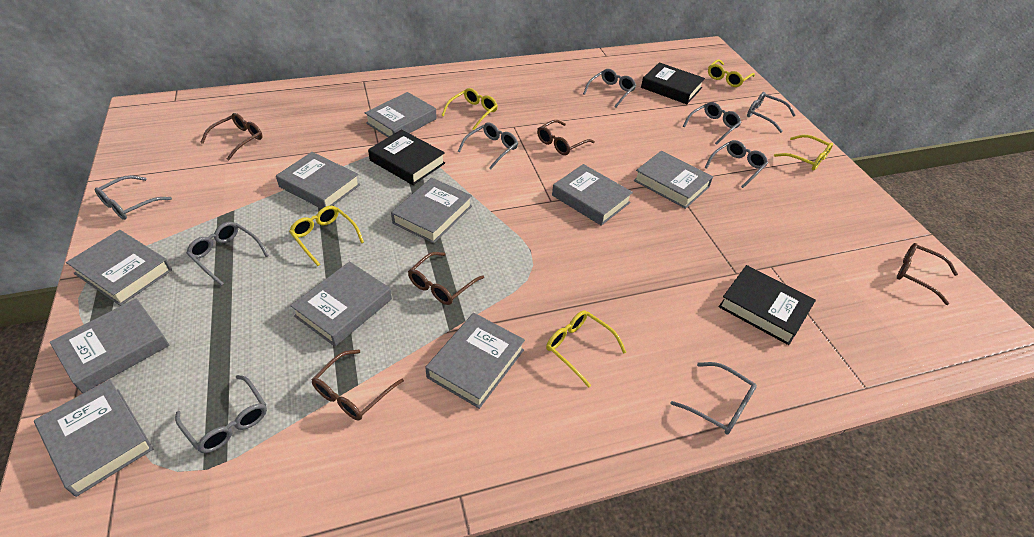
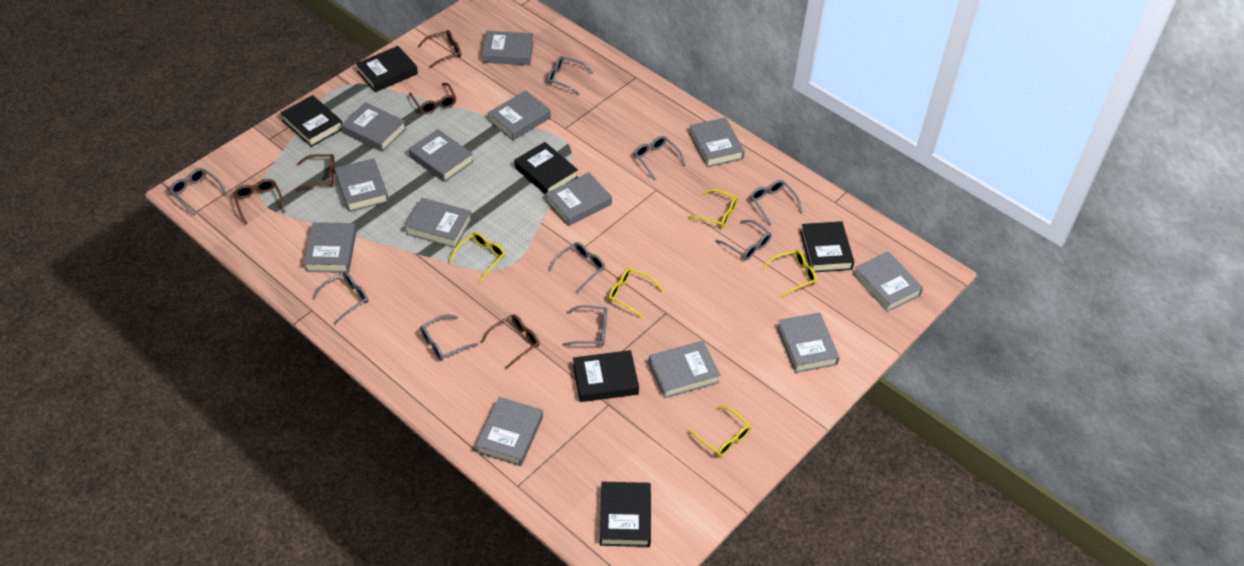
black book: 3 -> 6
grey book: 10 -> 13

